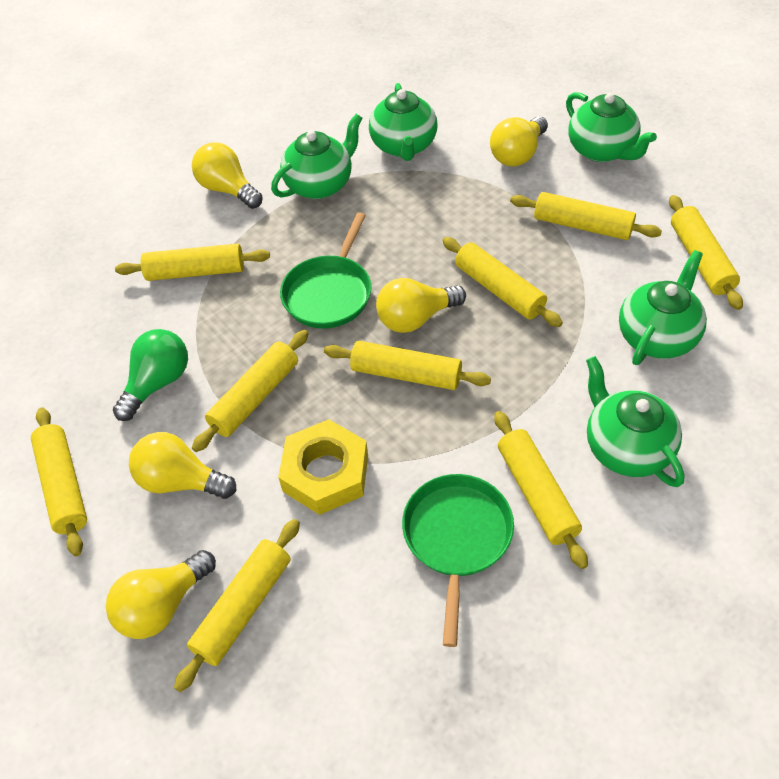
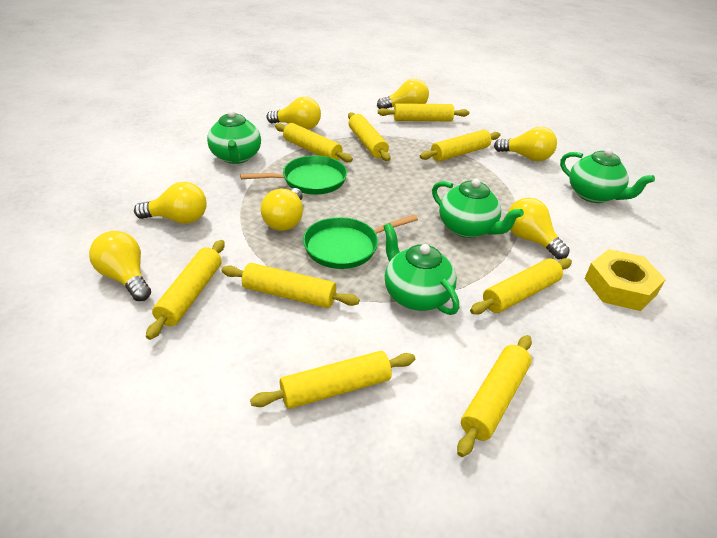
green light bulb: 1 -> 0
green teapot: 5 -> 4
yellow light bulb: 5 -> 7

